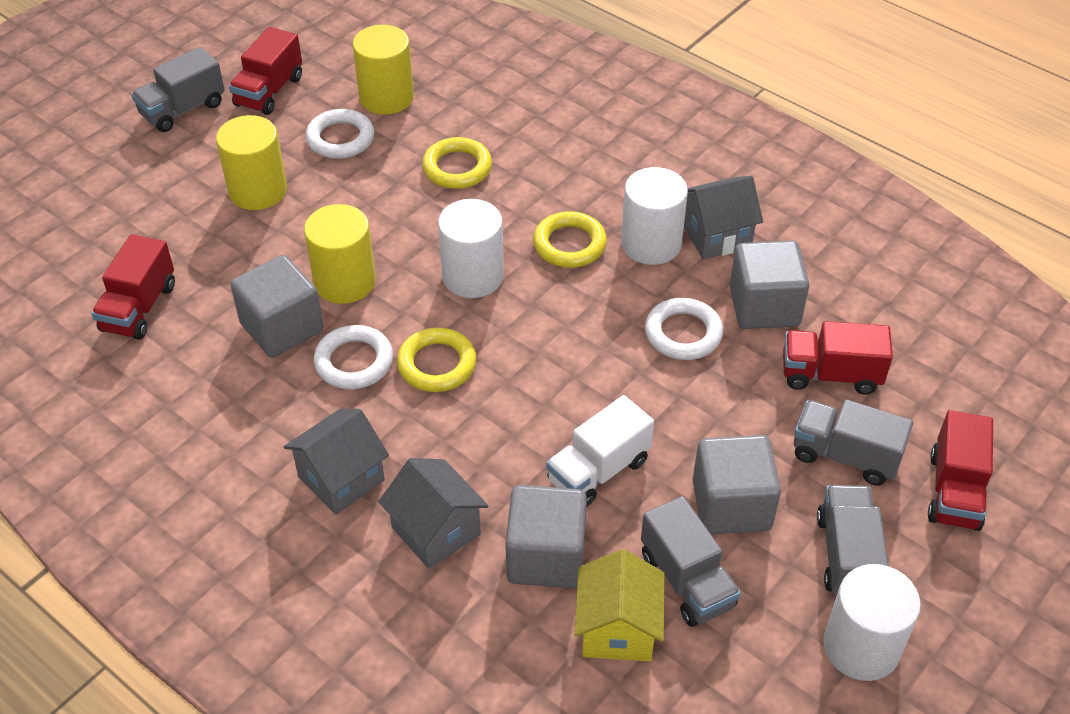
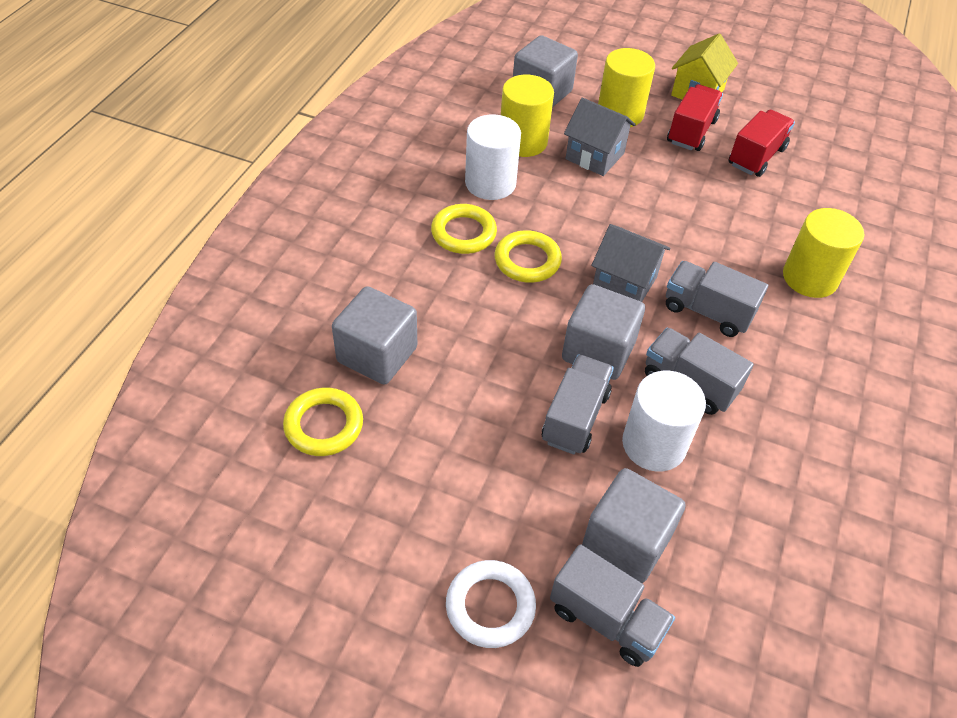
grey house: 3 -> 2
red truck: 4 -> 2
white cylinder: 3 -> 2
white ring: 3 -> 1
white truck: 1 -> 0

